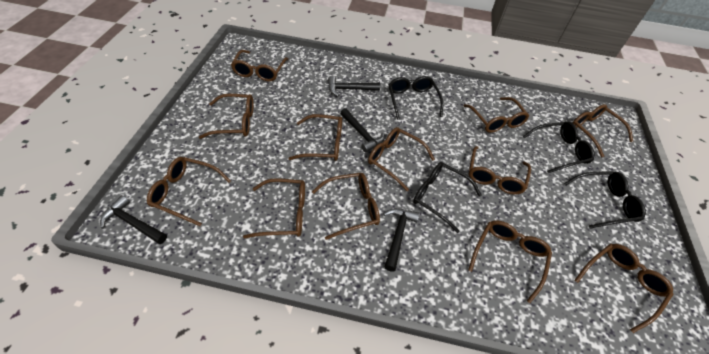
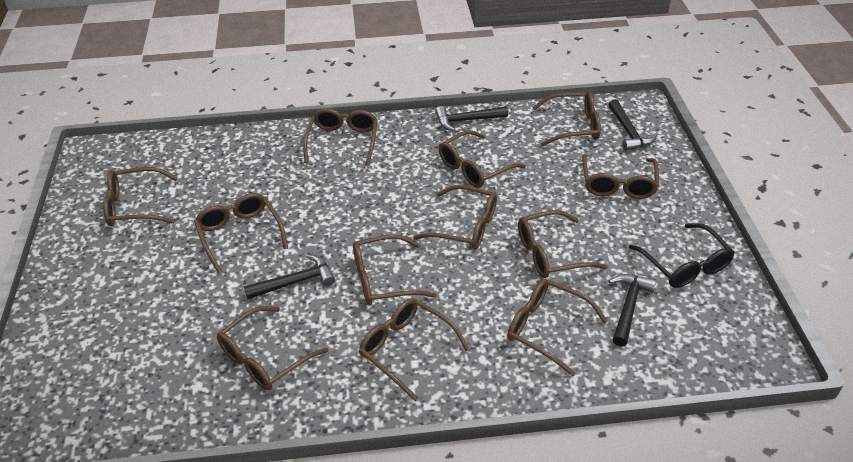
black glasses: 4 -> 1

